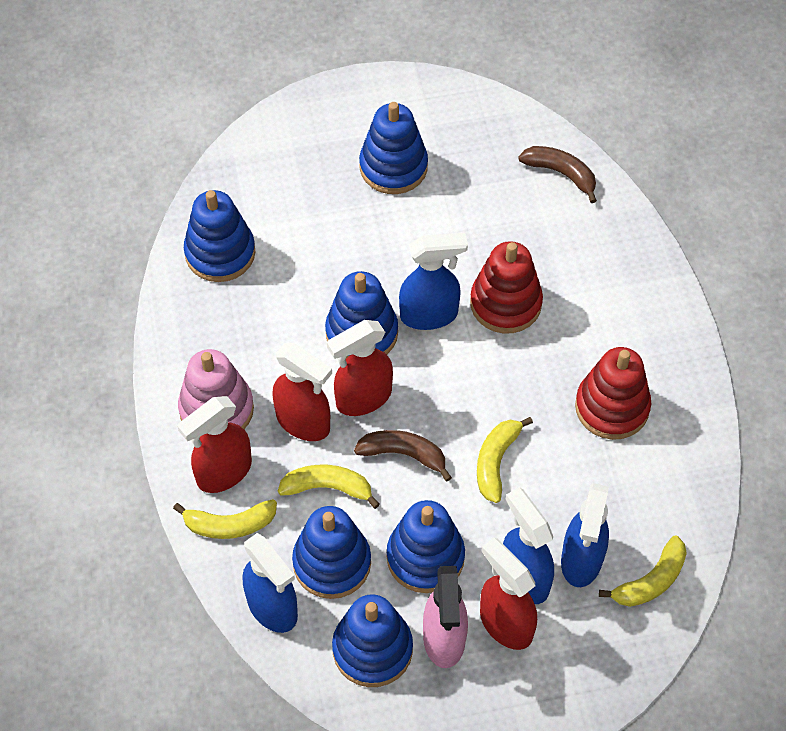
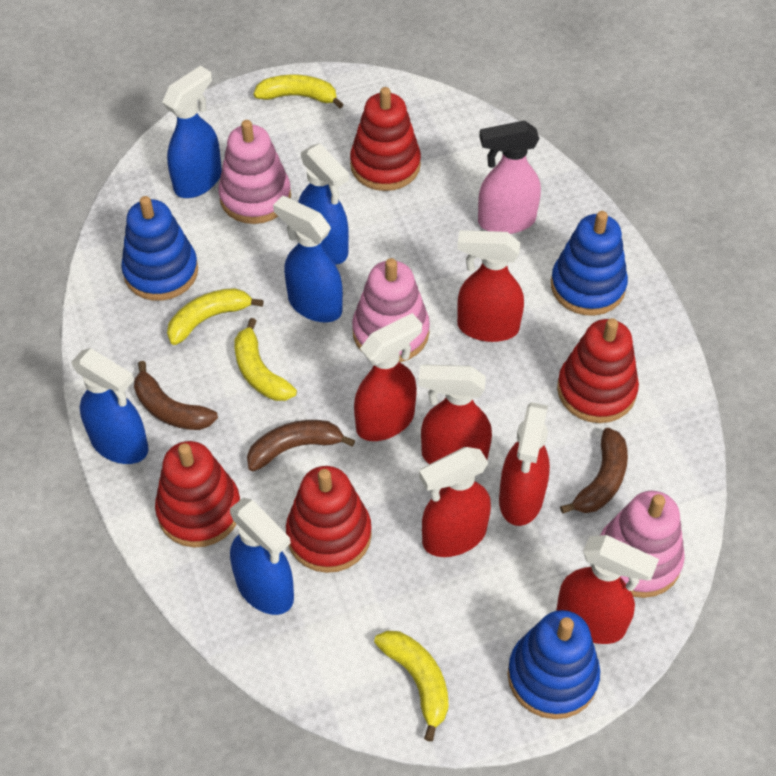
blue spray bottle: 4 -> 5
blue stacking toy: 6 -> 3
brown banana: 2 -> 3
pink stacking toy: 1 -> 3
red spray bottle: 4 -> 6
red stacking toy: 2 -> 4

